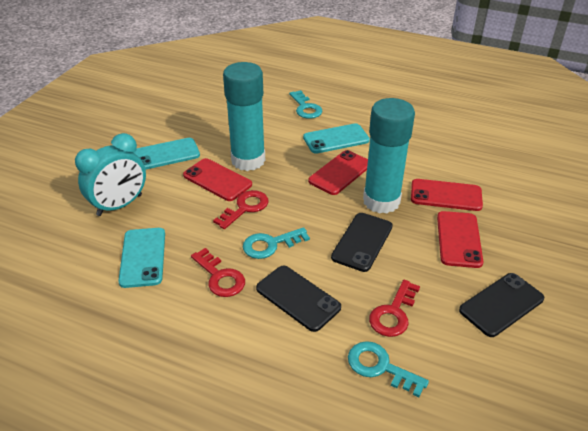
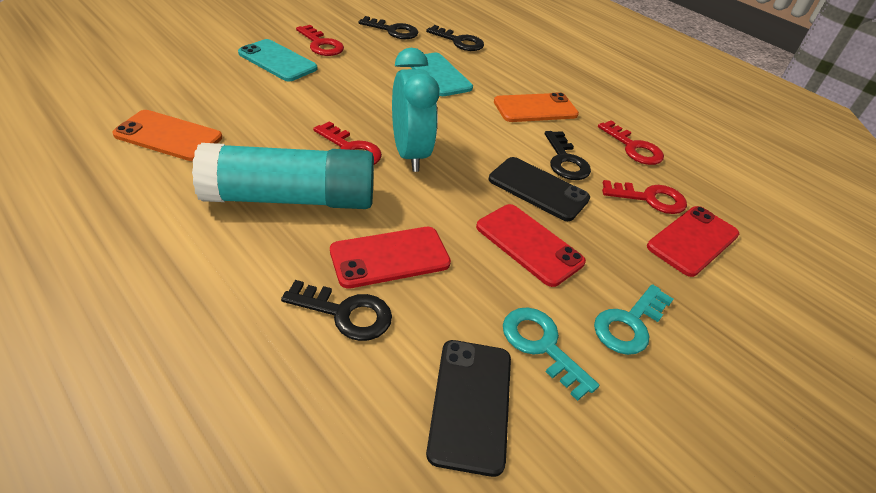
black key: 0 -> 4
black phone: 3 -> 2
orange phone: 0 -> 2
red key: 3 -> 4
red phone: 4 -> 3
turquoise glue stick: 2 -> 1
turquoise key: 3 -> 2
turquoise phone: 3 -> 2

